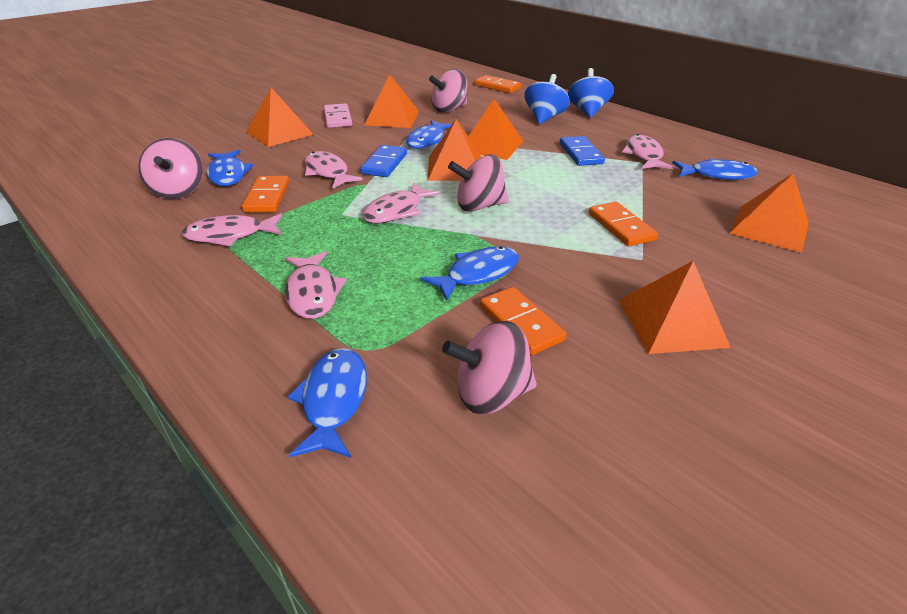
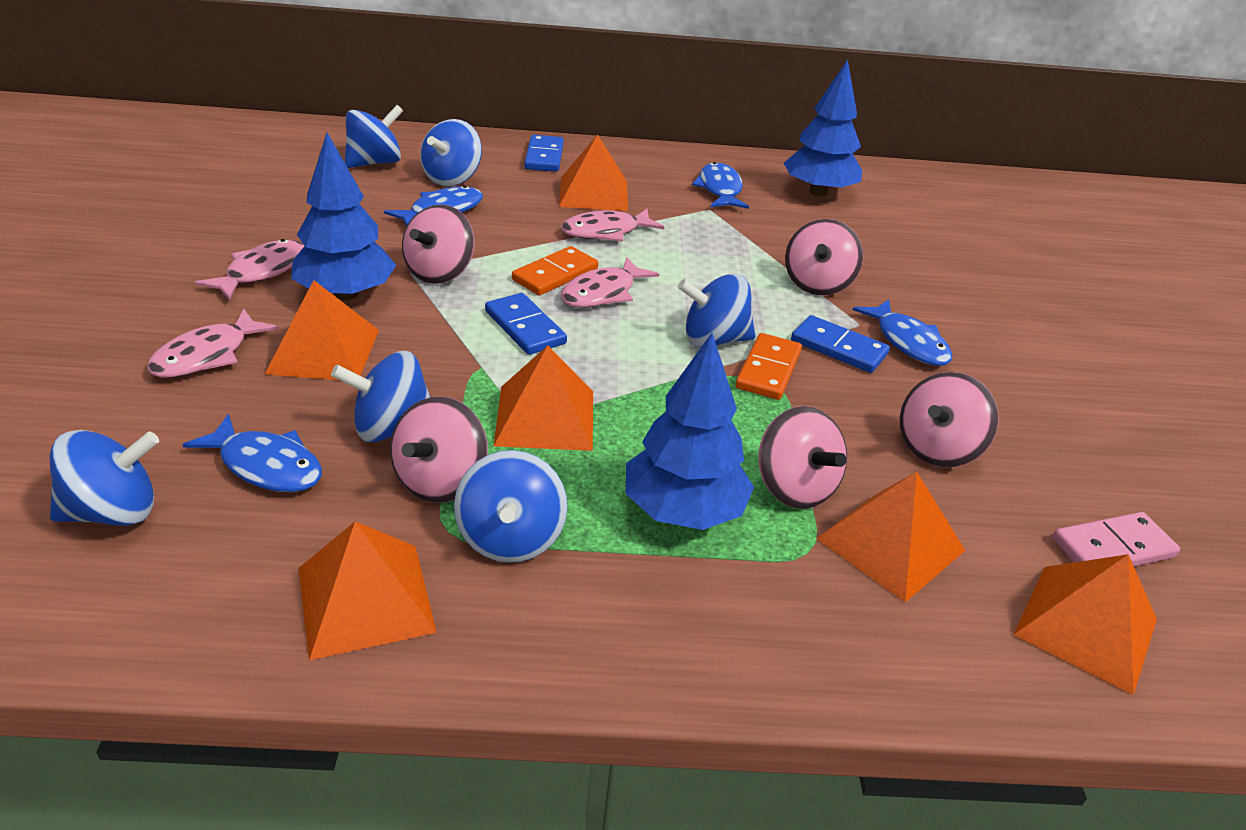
blue domino: 2 -> 3
blue fish: 5 -> 4
blue spinning top: 2 -> 6
blue tree: 0 -> 3
orange domino: 4 -> 2
pink fish: 5 -> 4
pink spinning top: 4 -> 5

